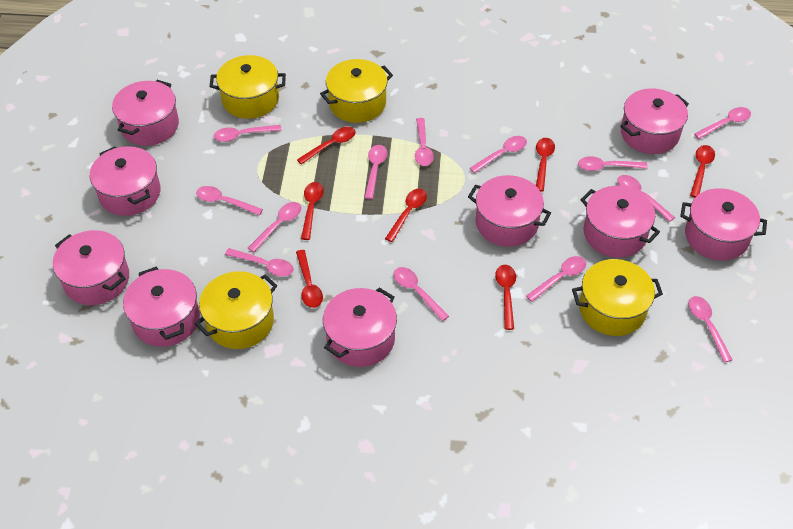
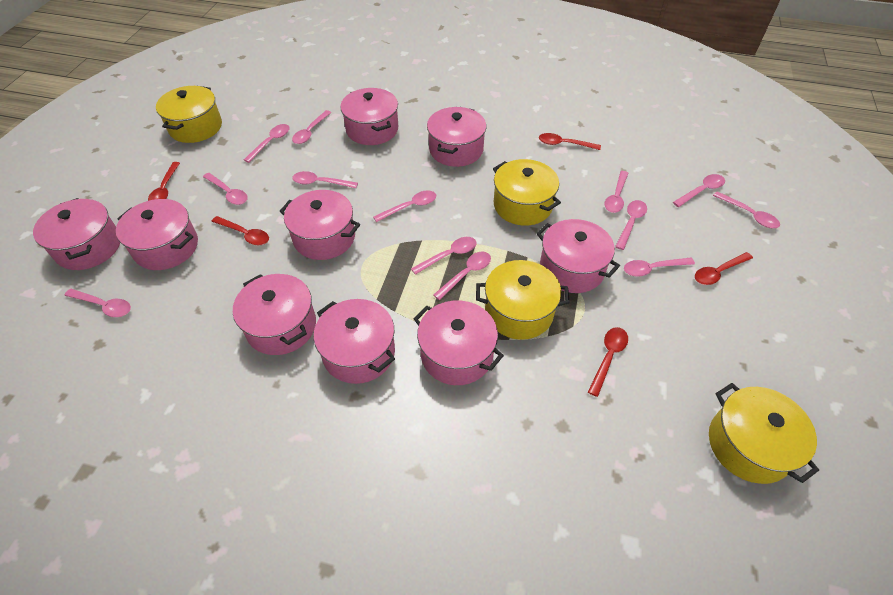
red spoon: 7 -> 5

